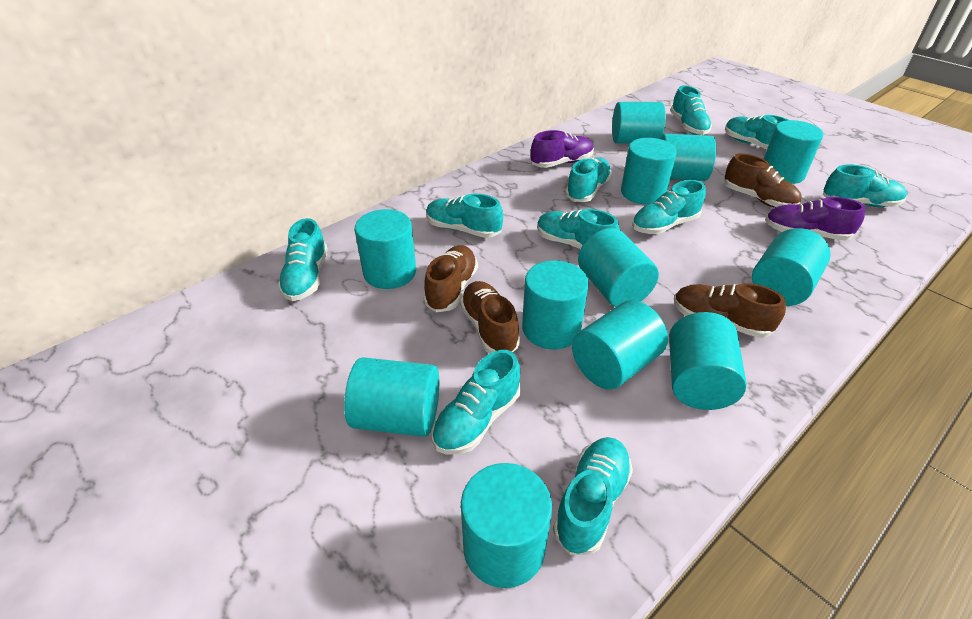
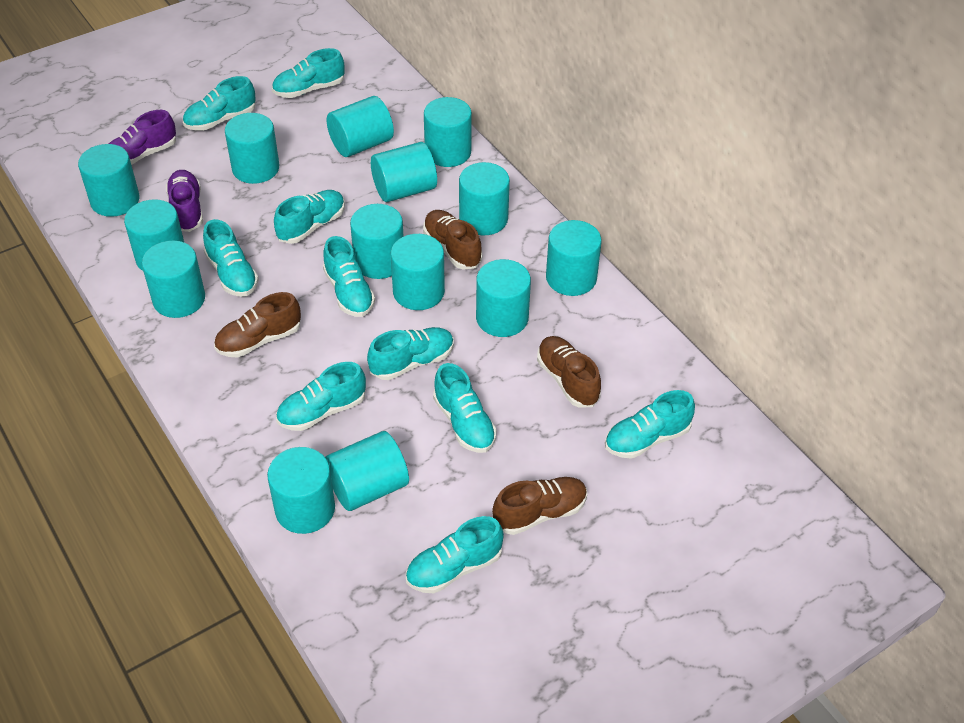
turquoise cylinder: 12 -> 14

